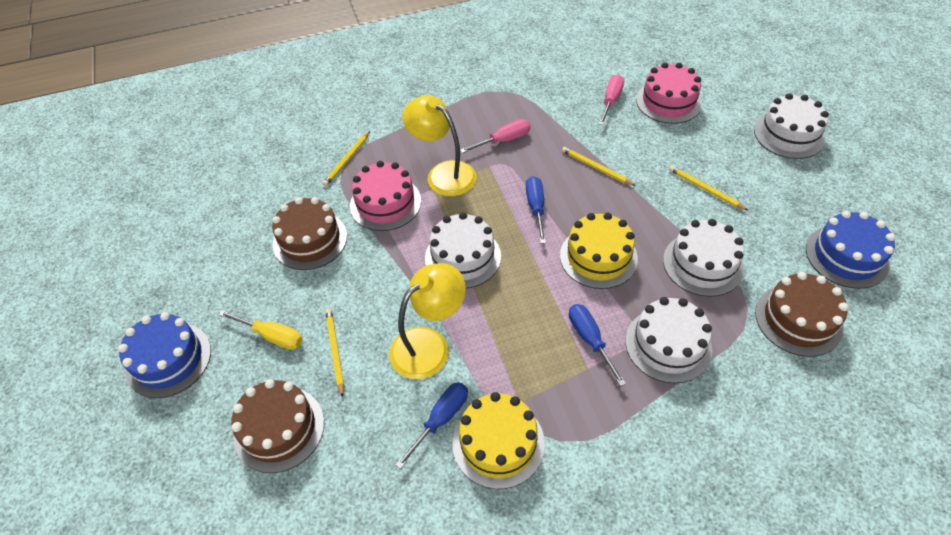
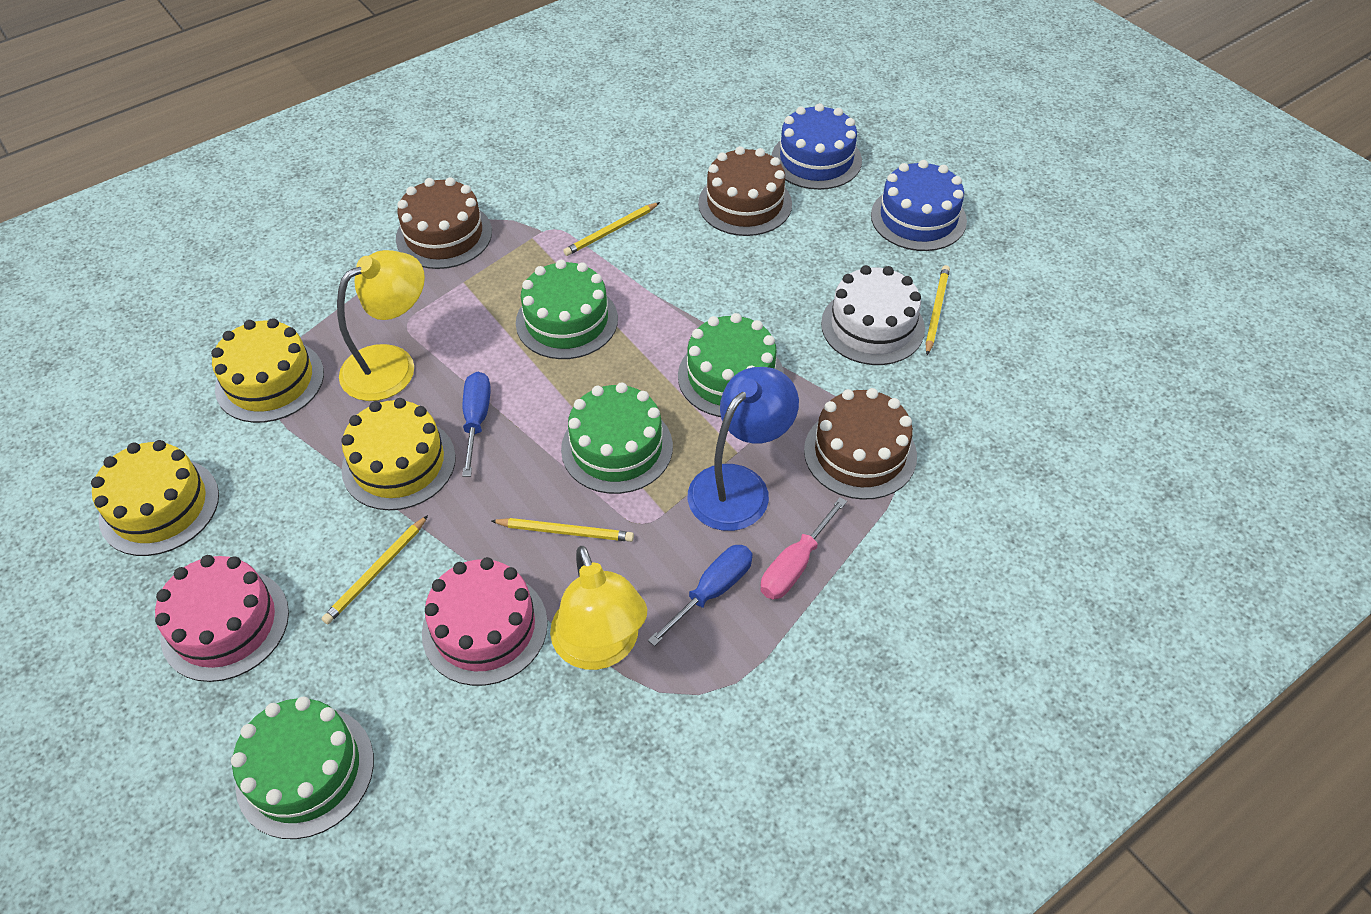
blue lamp: 0 -> 1
blue screwdriver: 3 -> 2
green cake: 0 -> 4
pink screwdriver: 2 -> 1
white cake: 4 -> 1
yellow cake: 2 -> 3
yellow screwdriver: 1 -> 0

